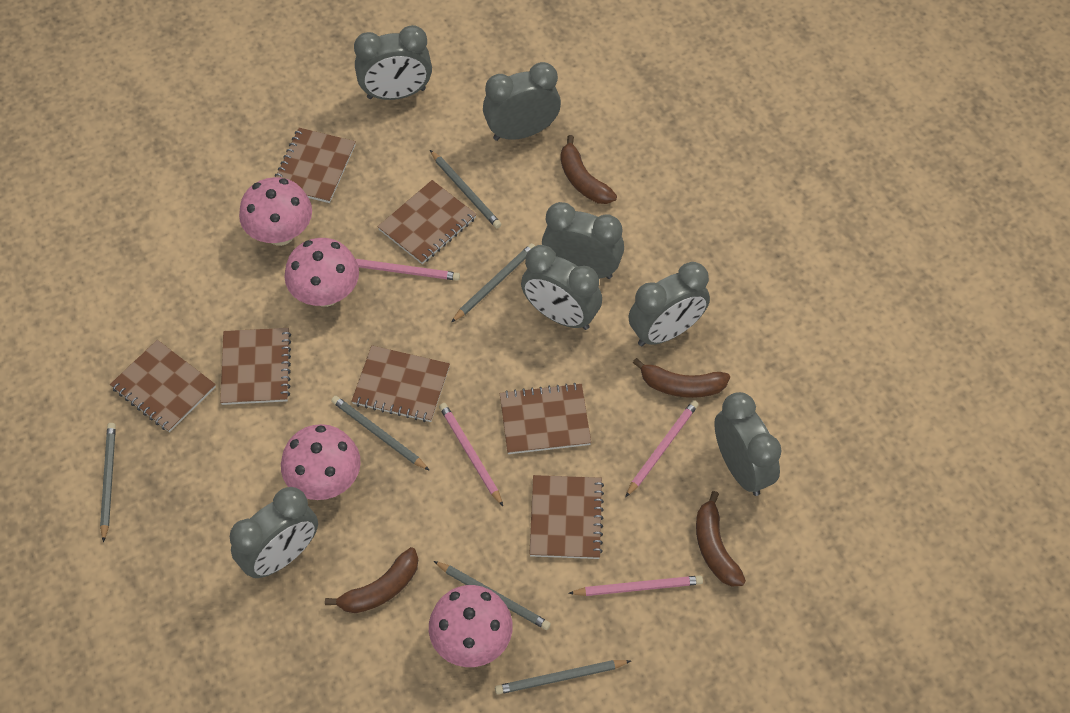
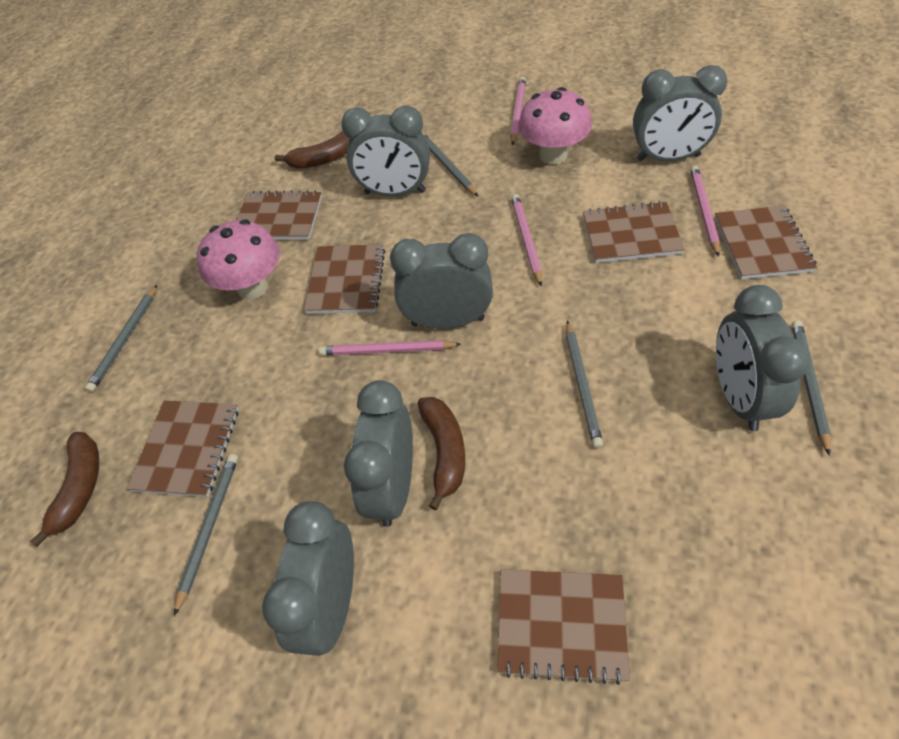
brown banana: 4 -> 3
brown notebook: 7 -> 6
grey clock: 7 -> 6
grey pencil: 6 -> 5
pink mushroom: 4 -> 2

